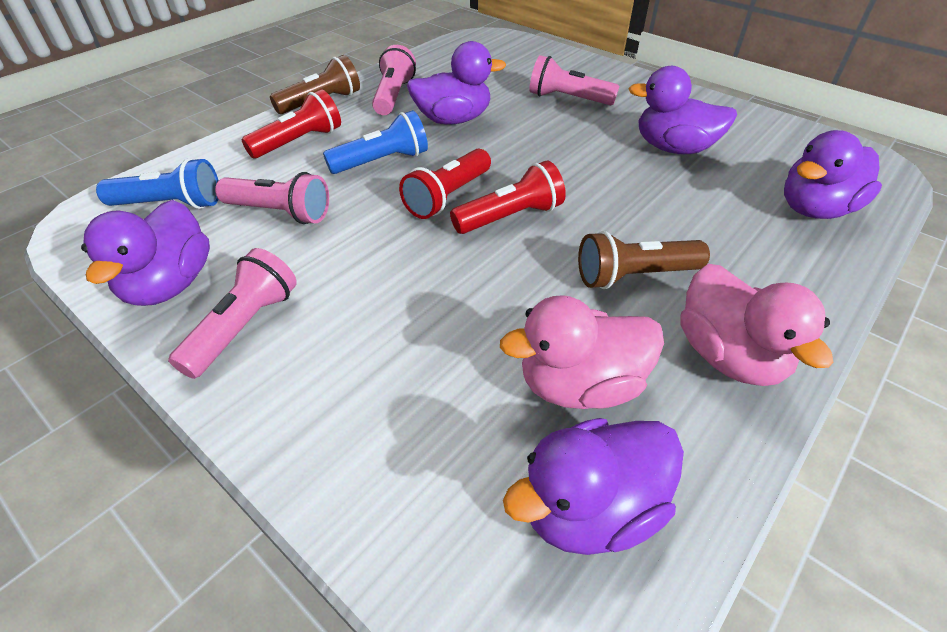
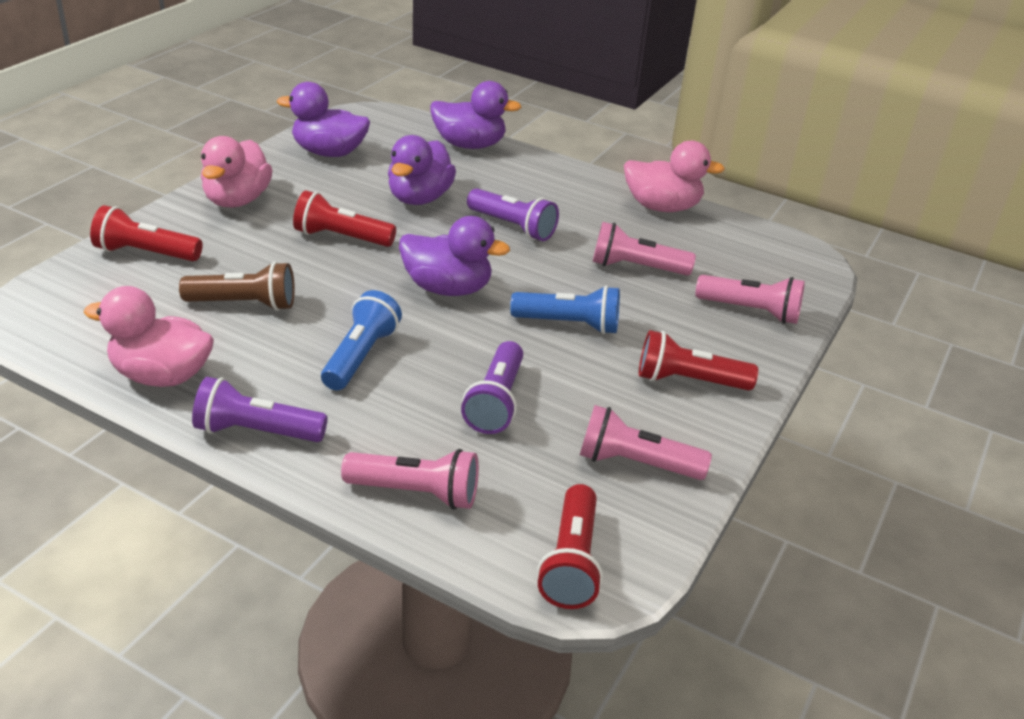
brown flashlight: 2 -> 1
pink duck: 2 -> 3
purple duck: 5 -> 4
purple flashlight: 0 -> 3
red flashlight: 3 -> 4

